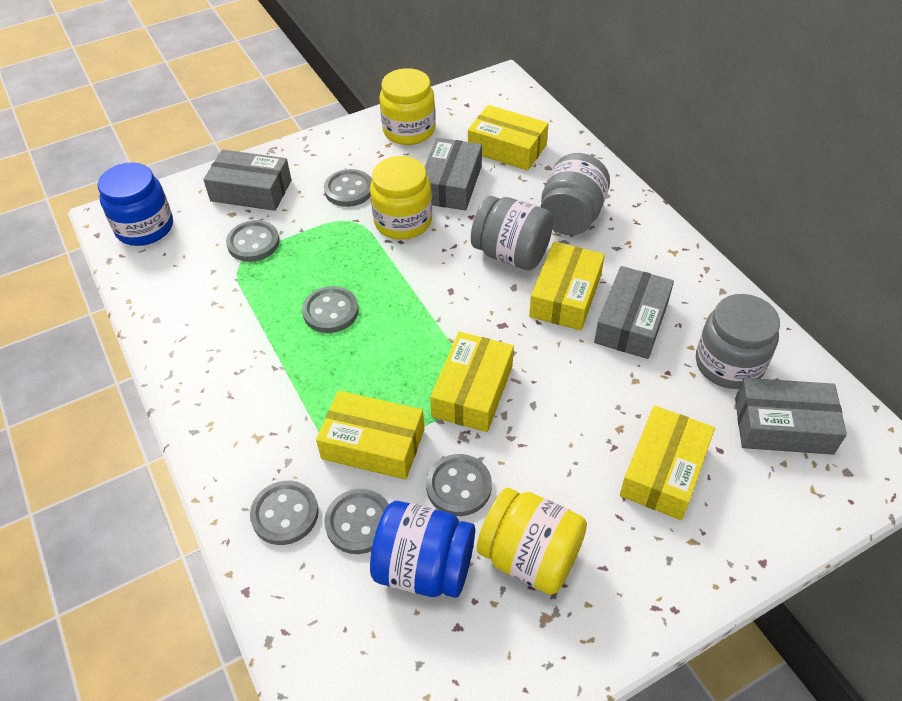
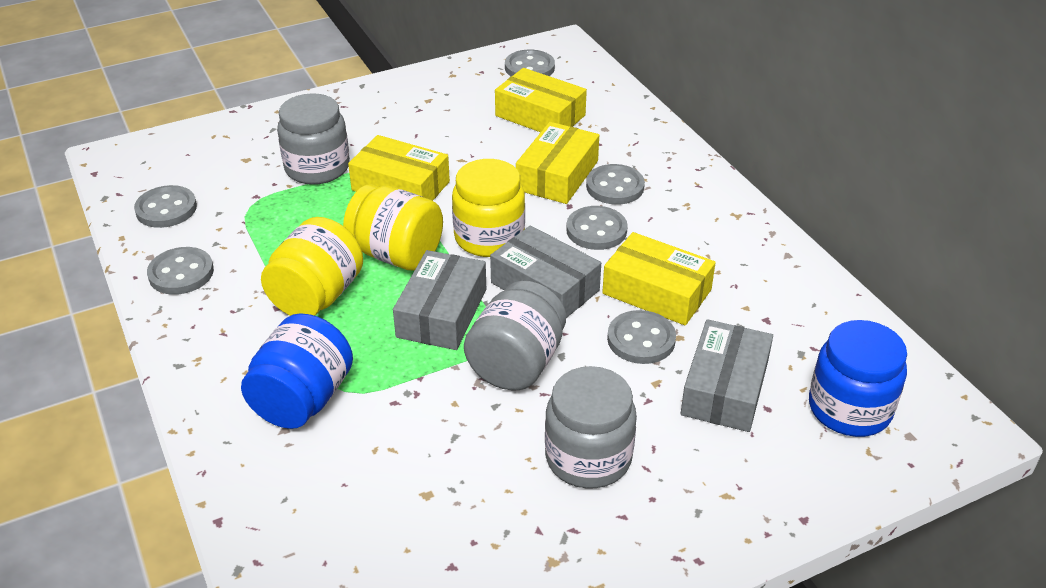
grey box: 4 -> 3
yellow box: 5 -> 4

